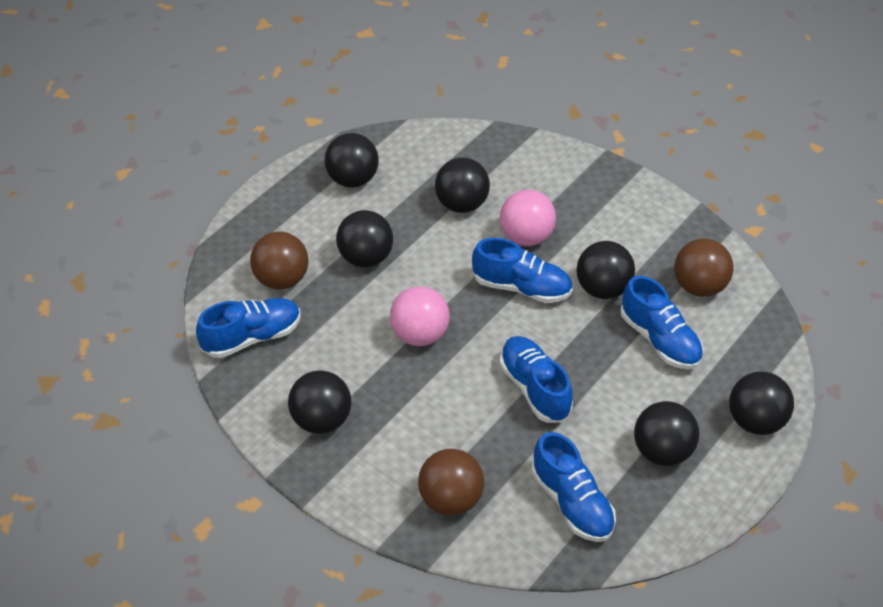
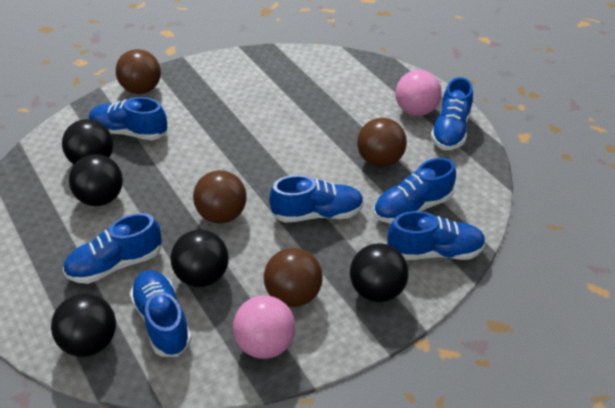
black ball: 7 -> 5
blue shoe: 5 -> 7
brown ball: 3 -> 4

